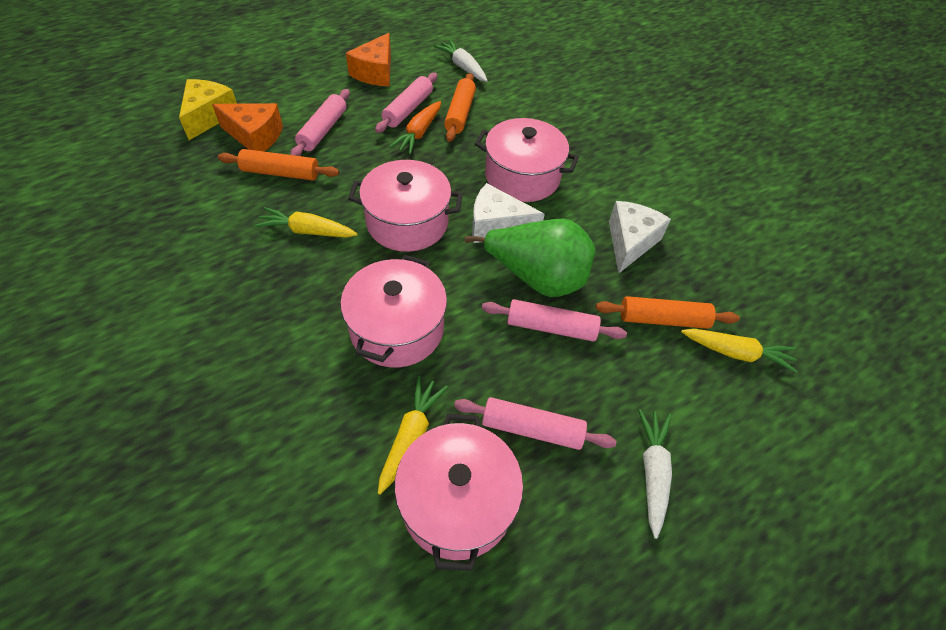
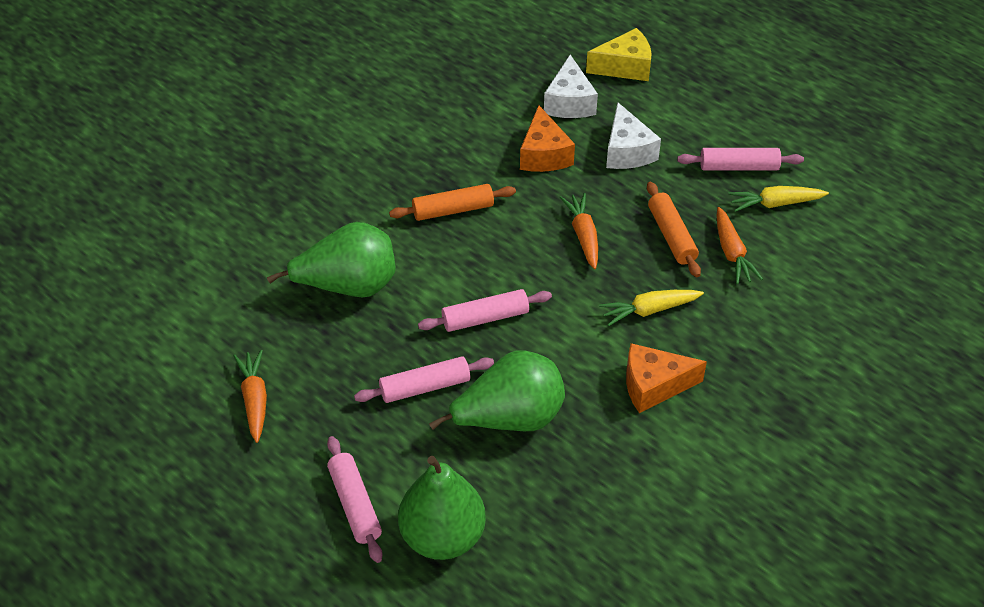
green pear: 1 -> 3
orange carrot: 1 -> 3
orange rolling pin: 3 -> 2
pink pot: 4 -> 0
white carrot: 2 -> 0
yellow carrot: 3 -> 2

